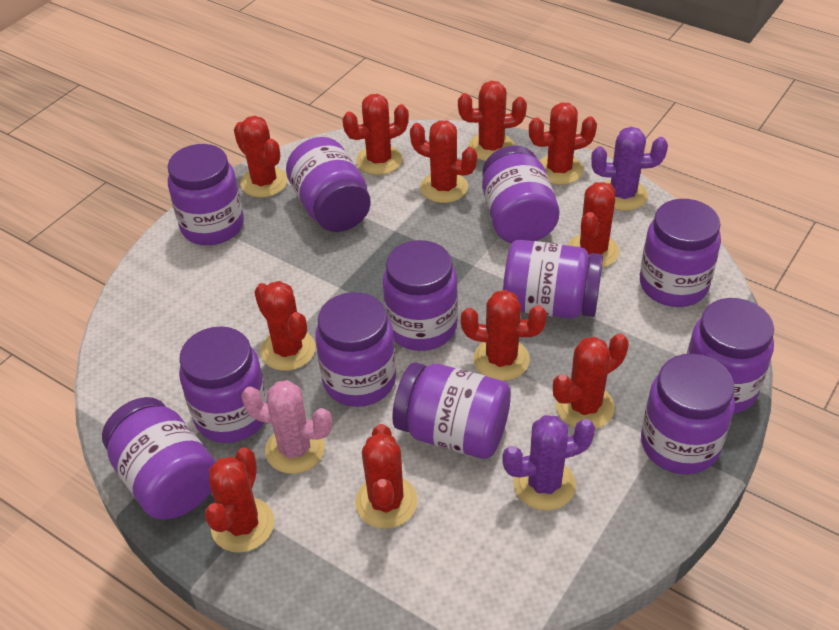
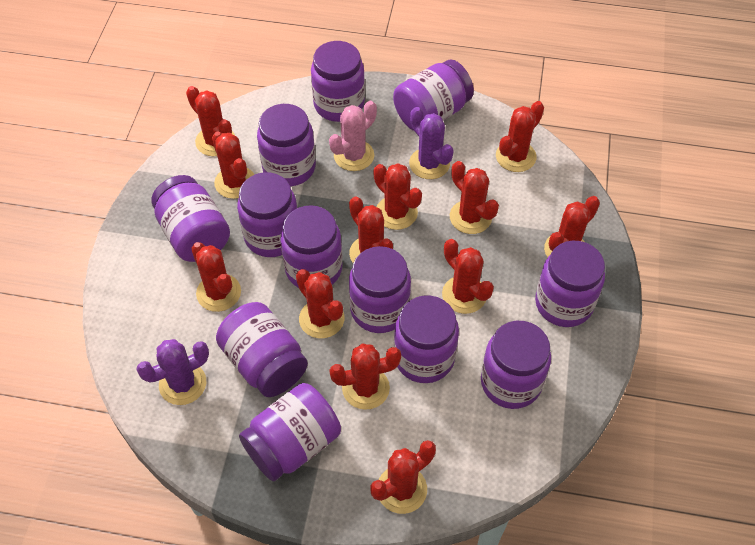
red cactus: 11 -> 12

